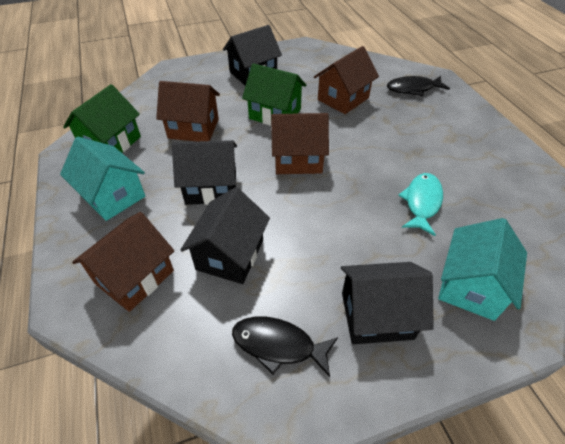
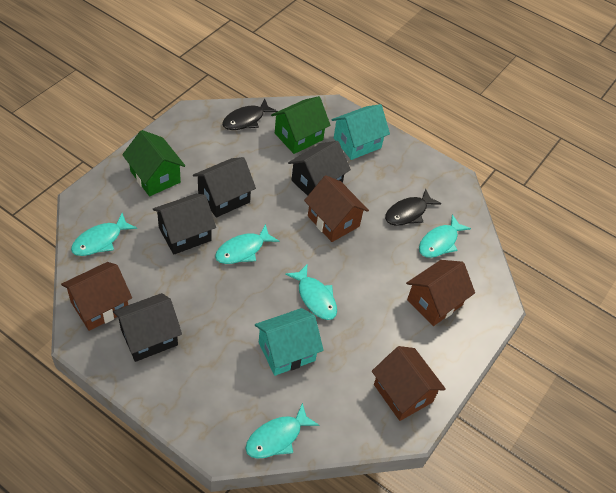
turquoise fish: 1 -> 5

